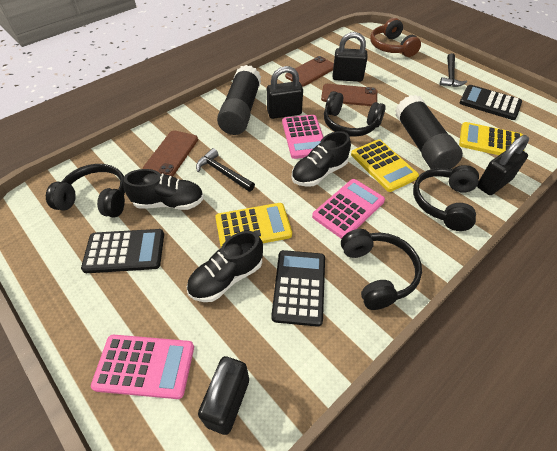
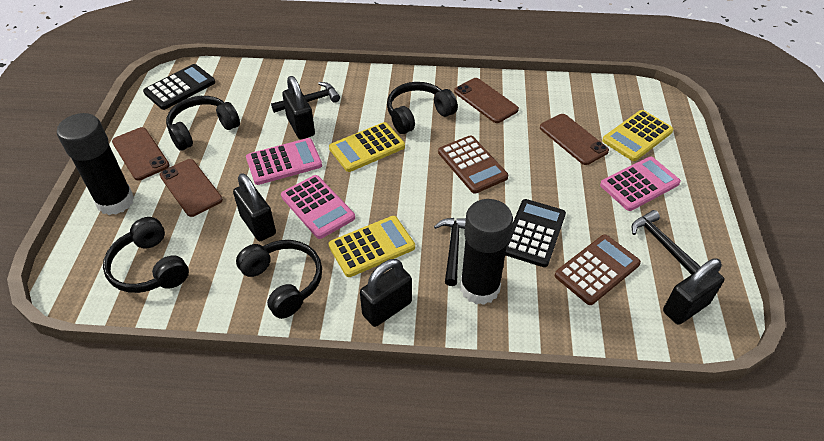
black calculator: 3 -> 2
black hammer: 2 -> 3
black shoe: 3 -> 0
brown calculator: 0 -> 2
brown headphones: 1 -> 0
brown phone: 3 -> 4

